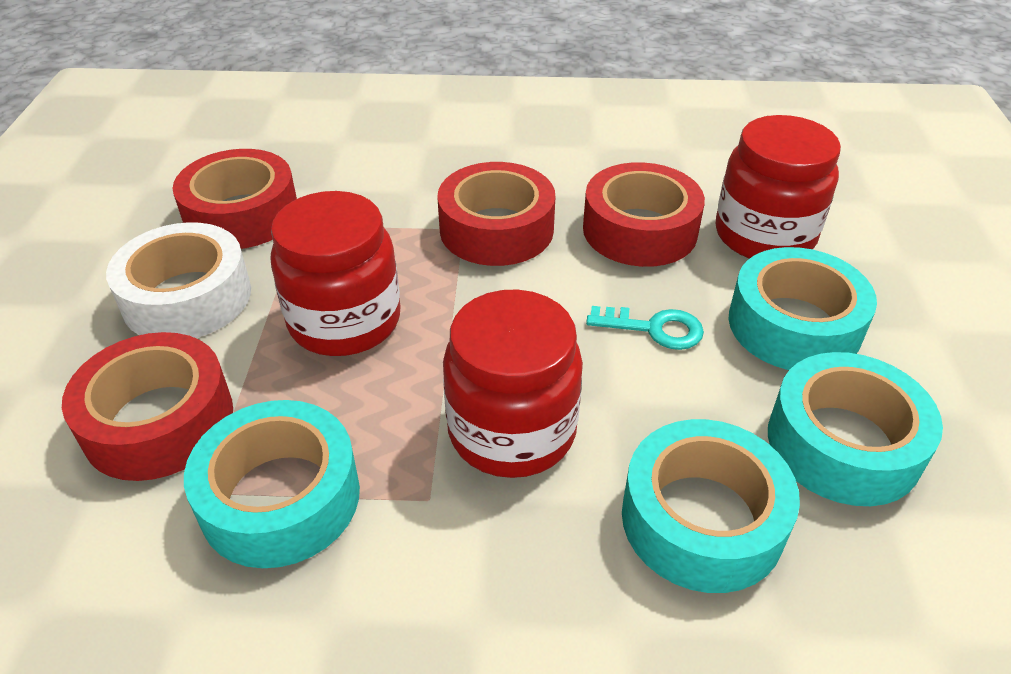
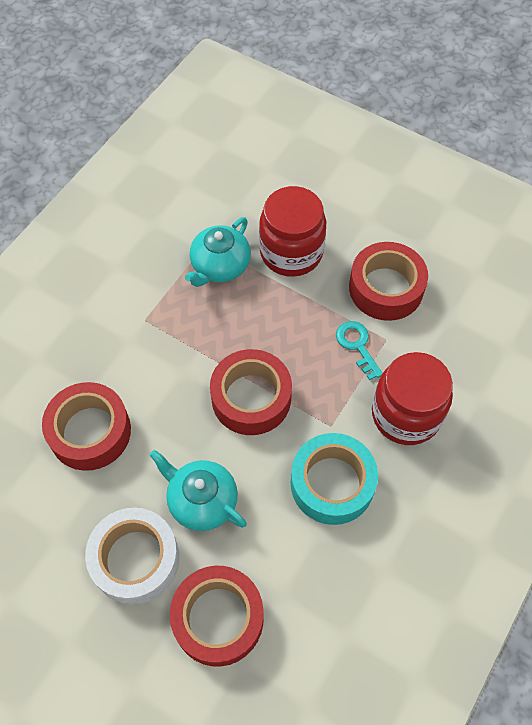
red jar: 3 -> 2
turquoise tape: 4 -> 1
turquoise teapot: 0 -> 2

